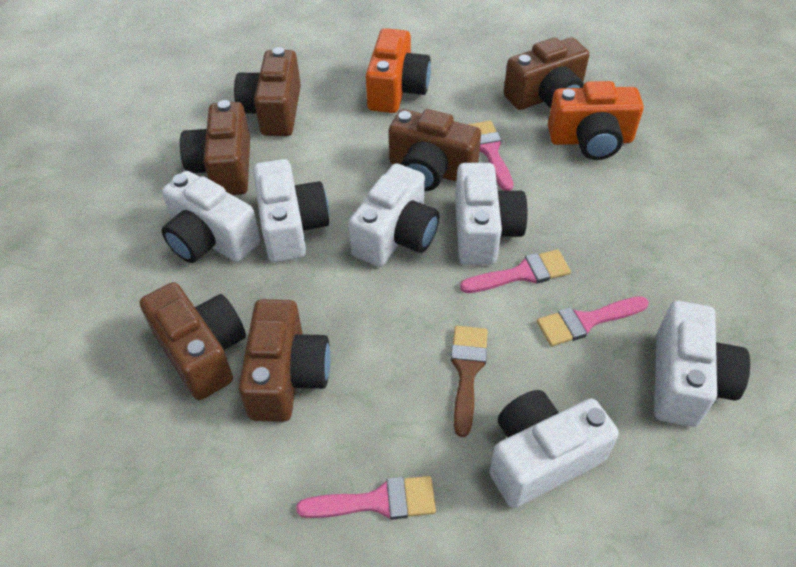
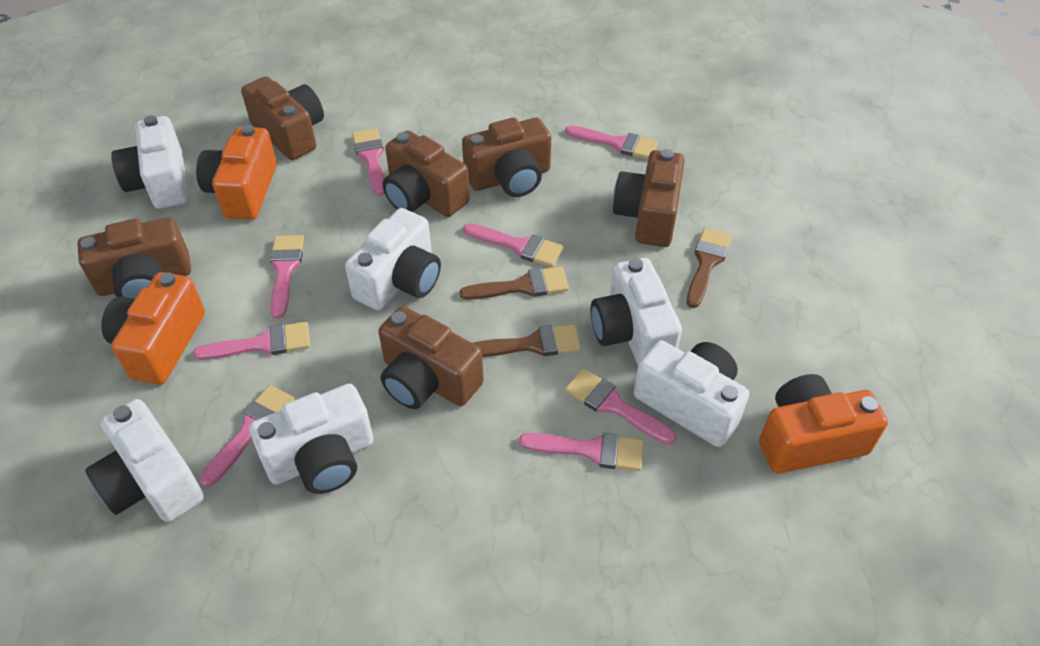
brown brush: 1 -> 3
orange camera: 2 -> 3
pink brush: 4 -> 8

